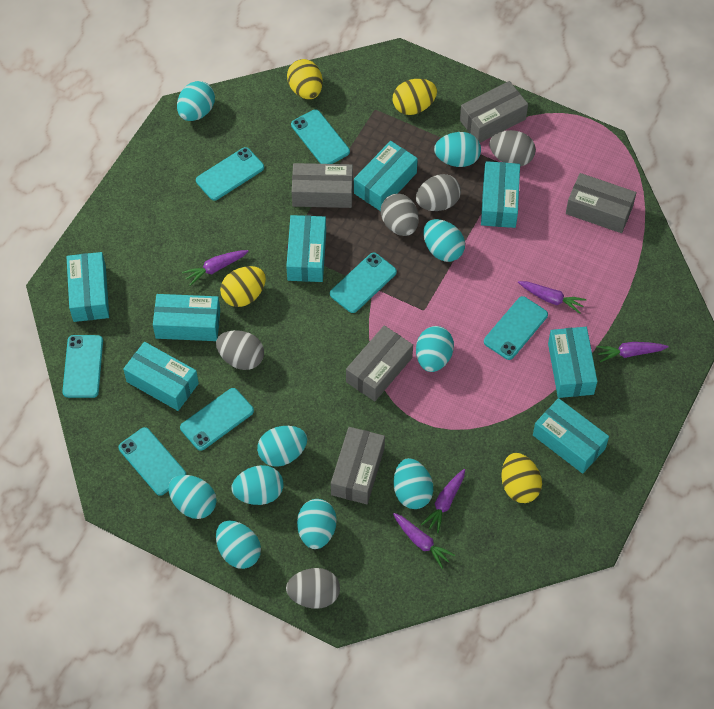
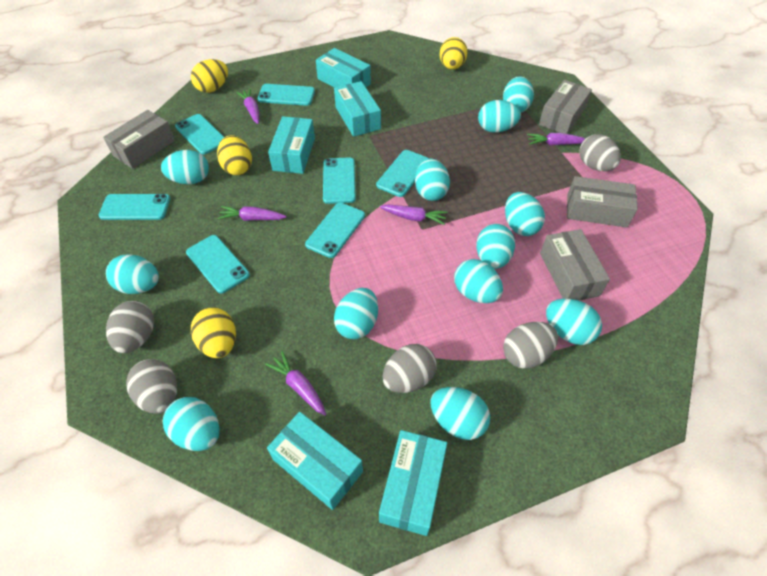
grey box: 5 -> 4
turquoise box: 8 -> 5
turquoise egg: 10 -> 12

